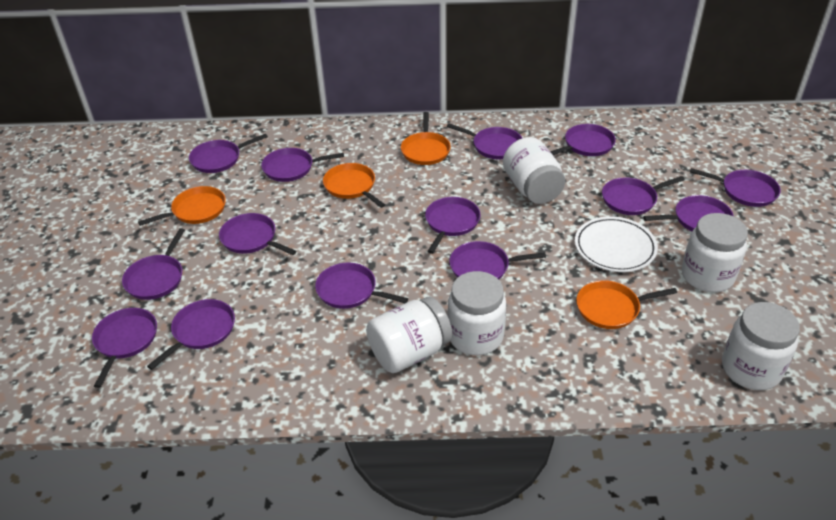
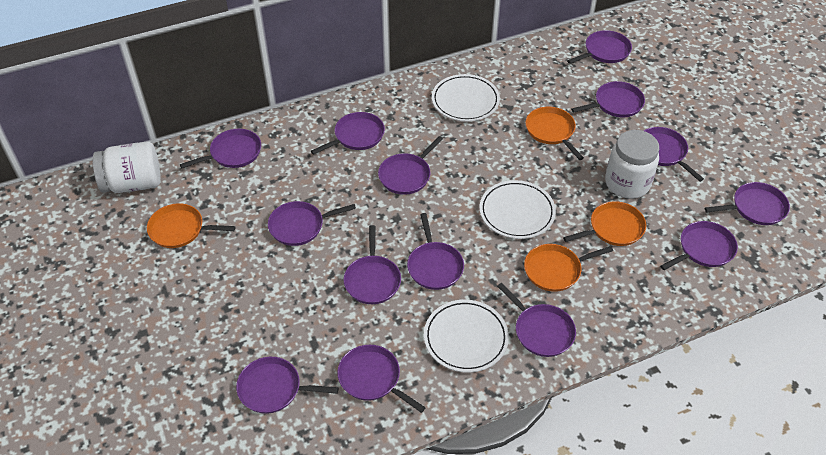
white jar: 5 -> 2
white plate: 1 -> 3

